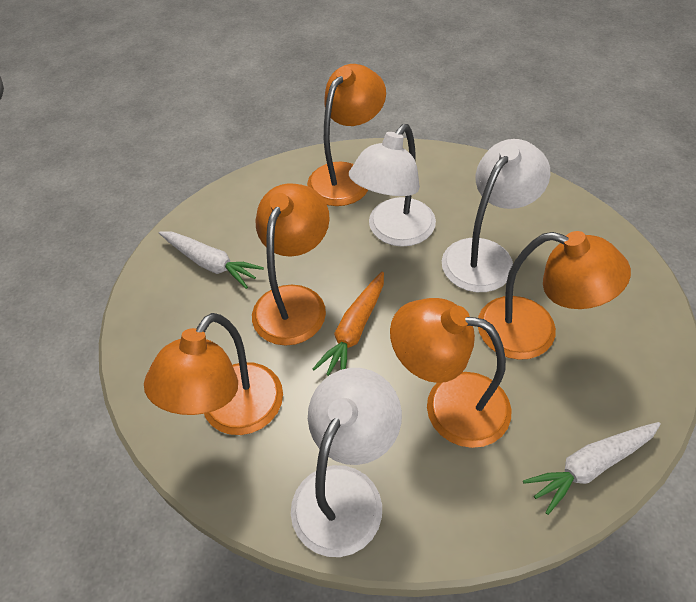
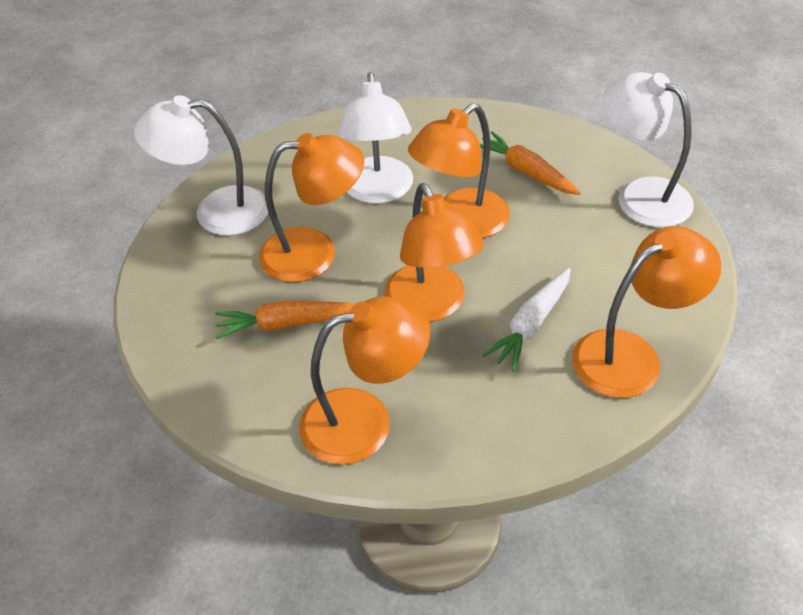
orange carrot: 1 -> 2
white carrot: 2 -> 1

